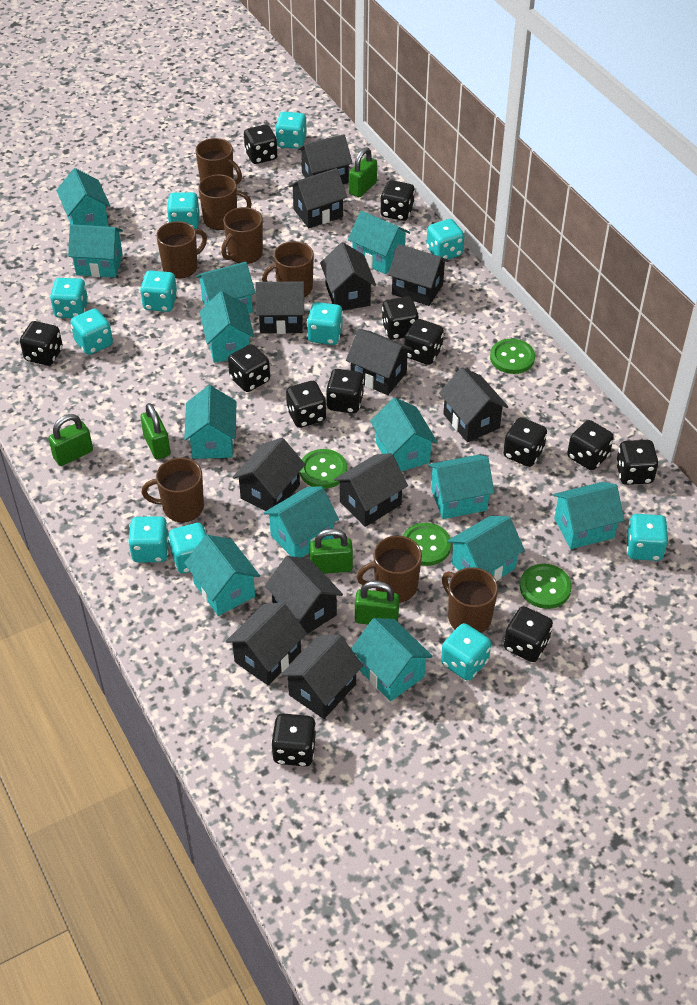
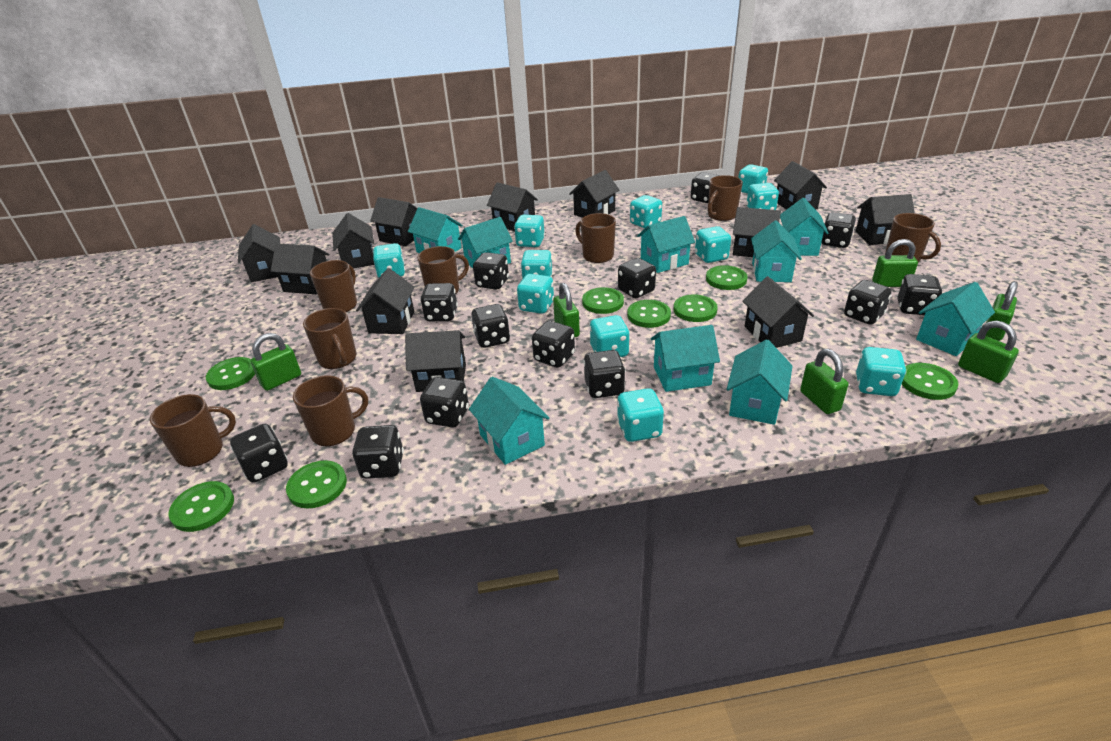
green button: 4 -> 8
green padlock: 5 -> 6
turquoise house: 13 -> 9

